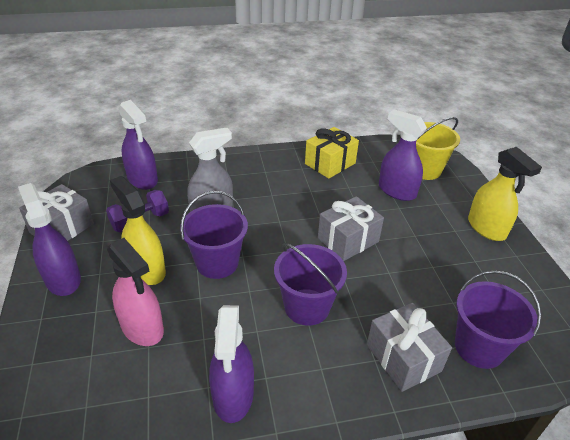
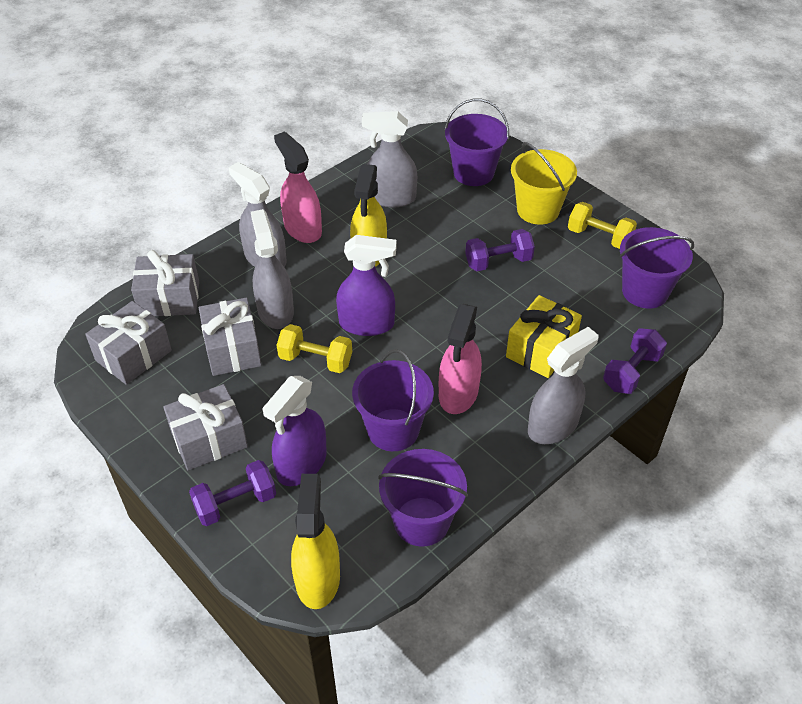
grey gift: 3 -> 4
grey spray bottle: 1 -> 4
pink spray bottle: 1 -> 2
purple bucket: 3 -> 4
purple dumbbell: 1 -> 3
purple spray bottle: 4 -> 2
yellow dumbbell: 0 -> 2

